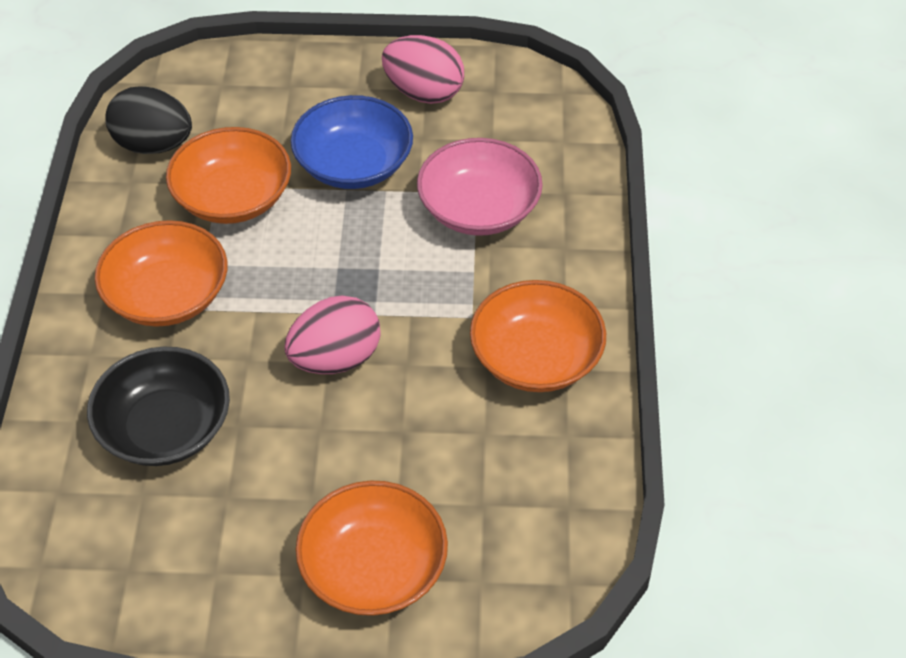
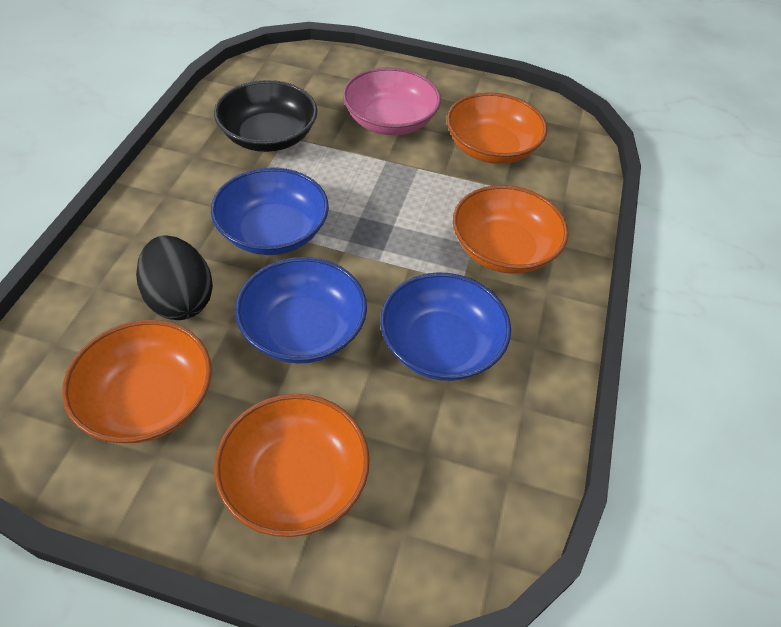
blue bowl: 1 -> 3
pink egg: 2 -> 0

